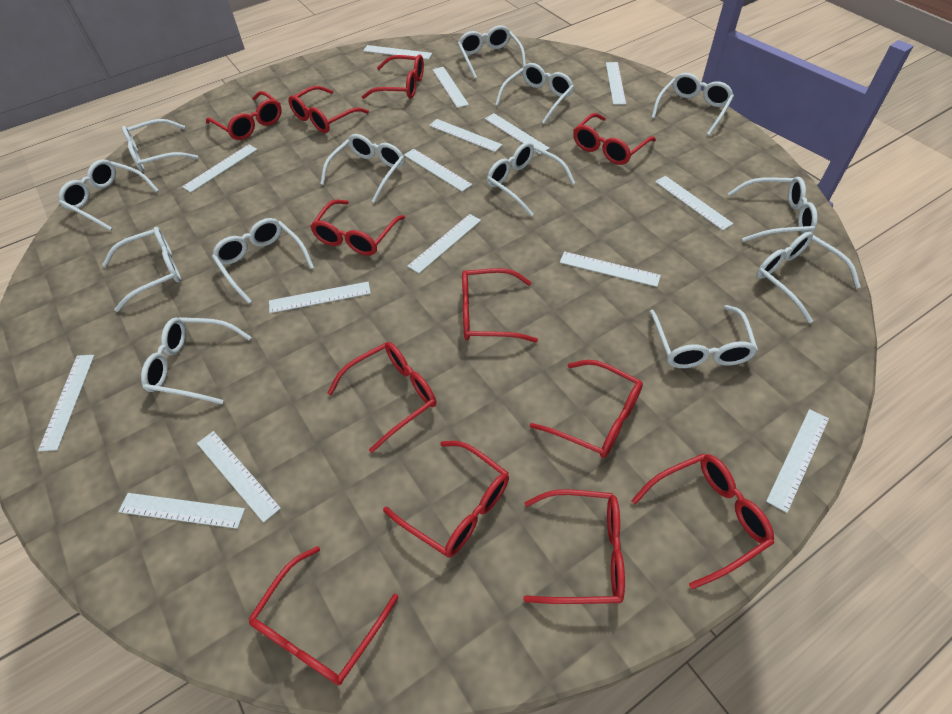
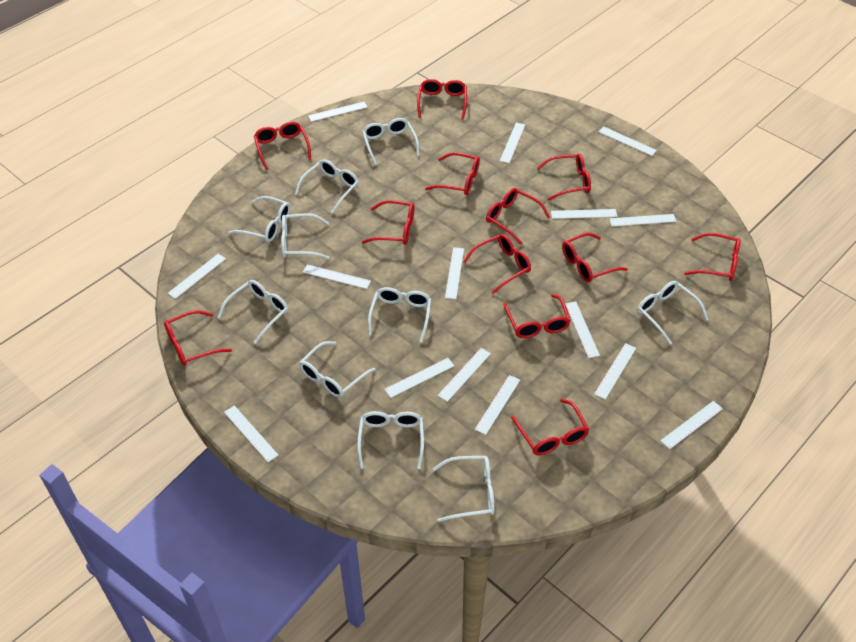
white glasses: 13 -> 10

